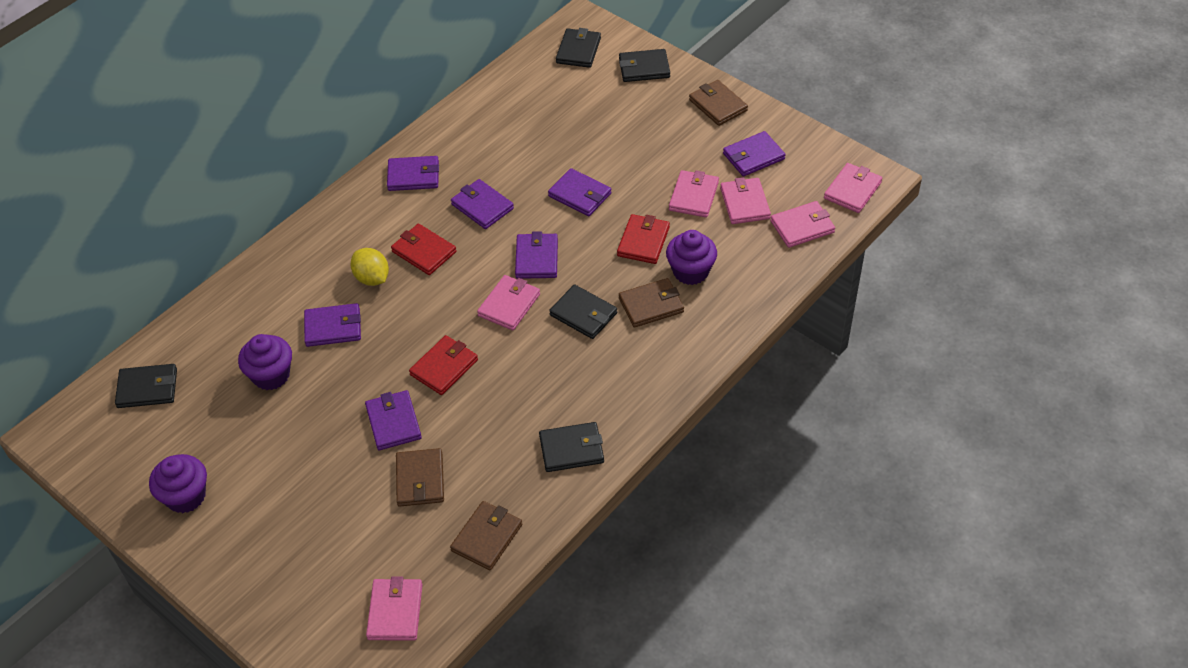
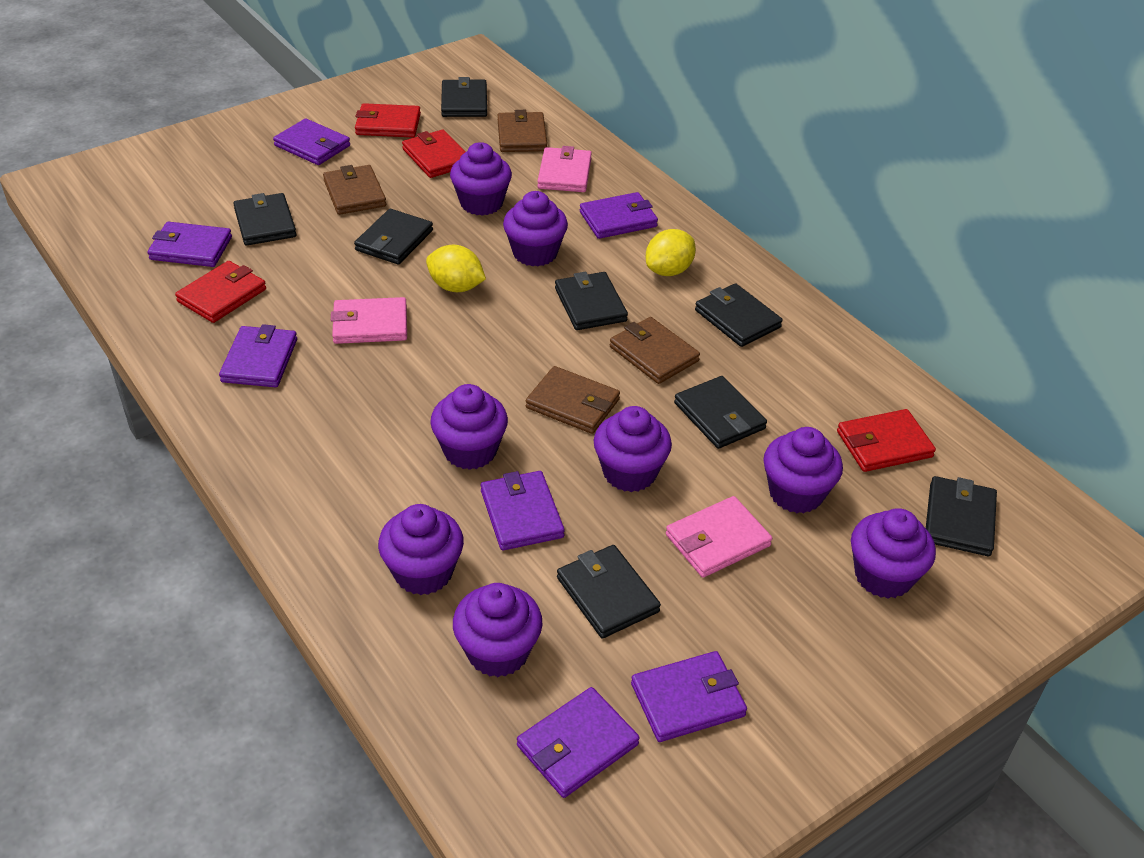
black wallet: 5 -> 8
pink wallet: 6 -> 3
purple cupcake: 3 -> 8
red wallet: 3 -> 4
yellow lemon: 1 -> 2

